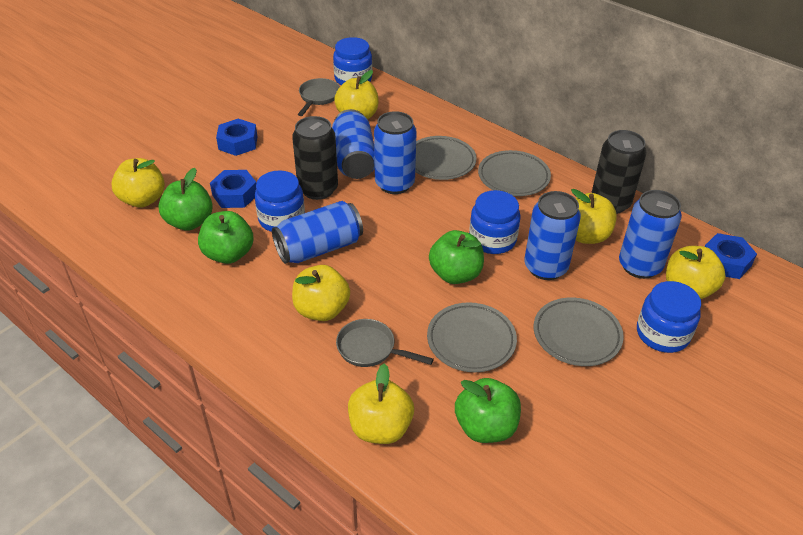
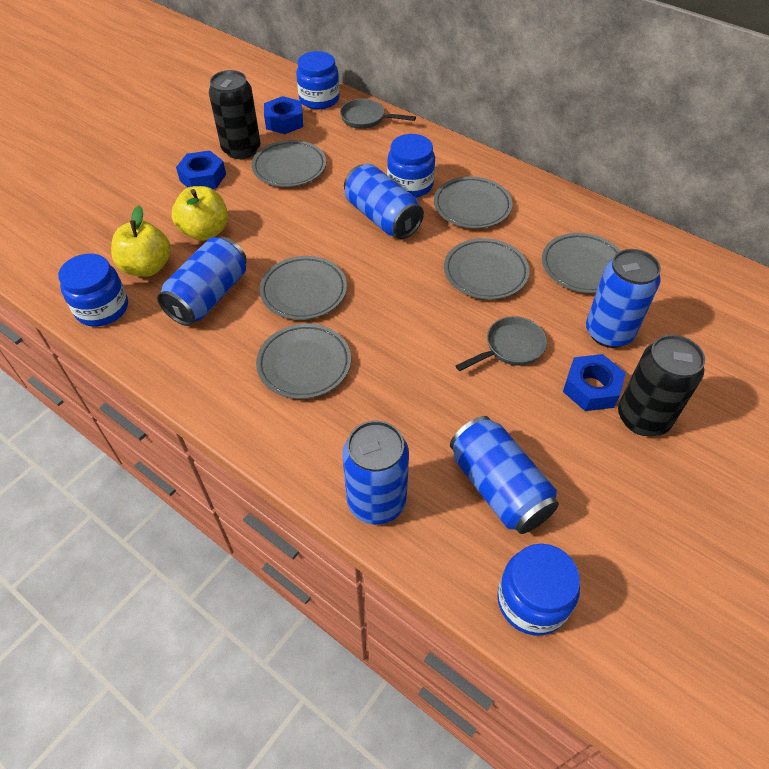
green apple: 4 -> 0
grey plate: 4 -> 6
yellow apple: 6 -> 2

